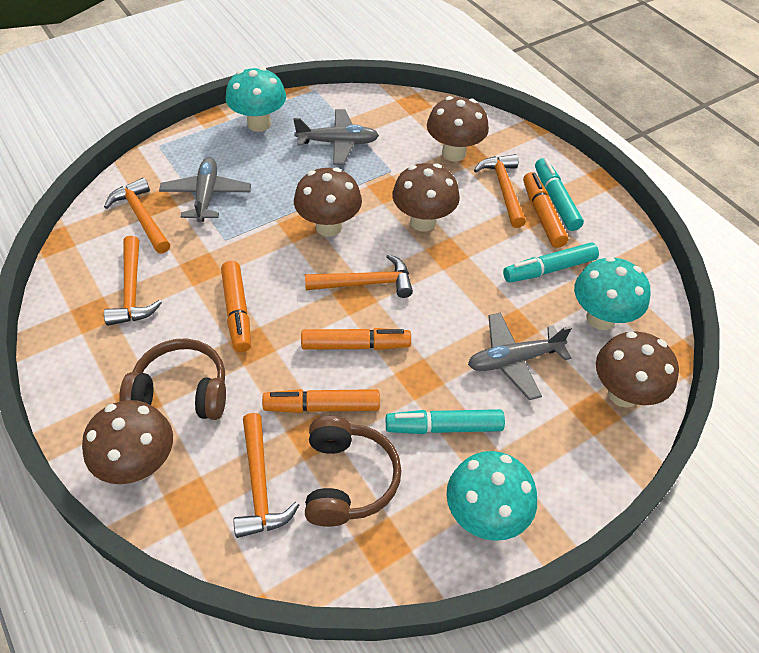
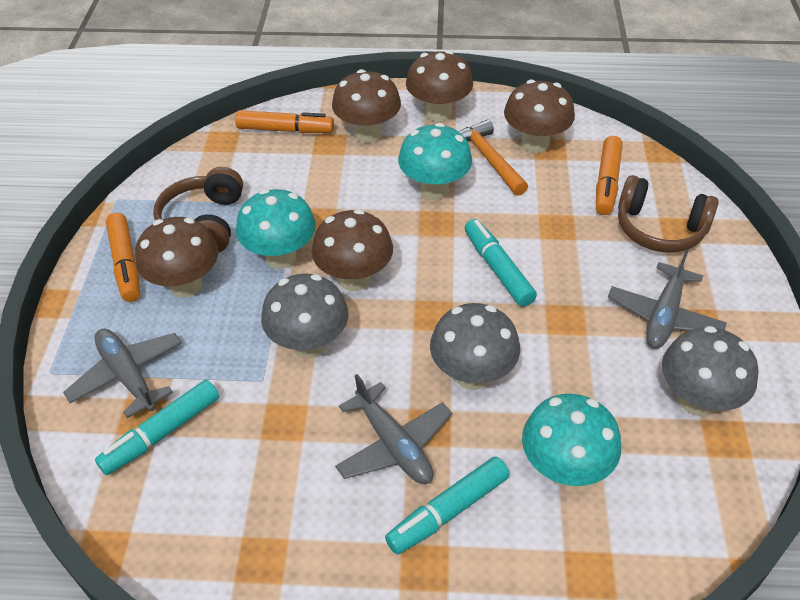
grey mushroom: 0 -> 3
orange hammer: 5 -> 1
orange marker: 4 -> 3

